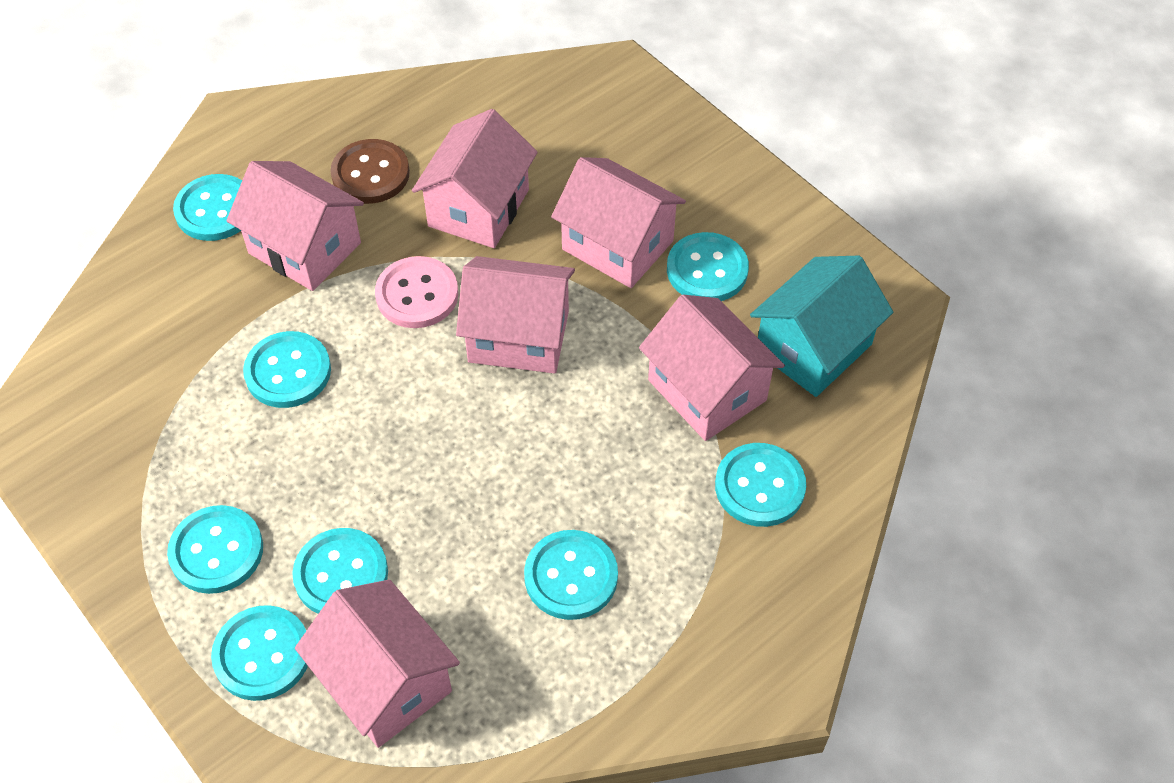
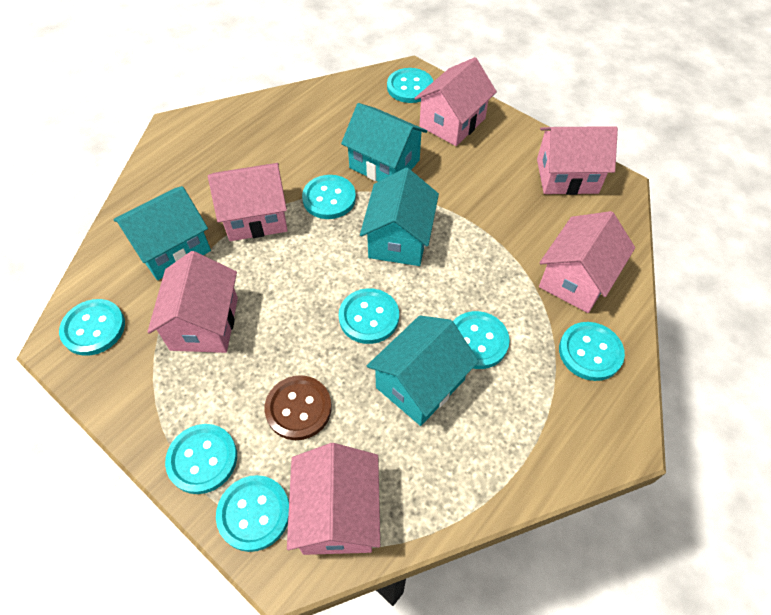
pink button: 1 -> 0
turquoise house: 1 -> 4

